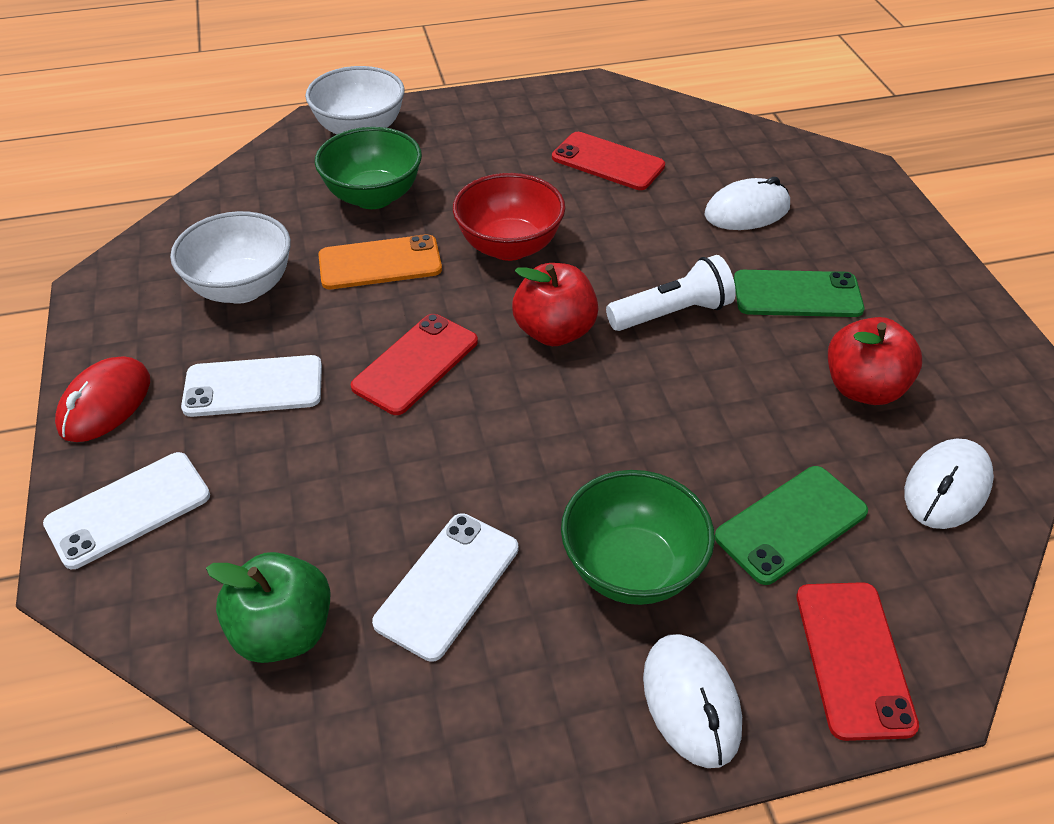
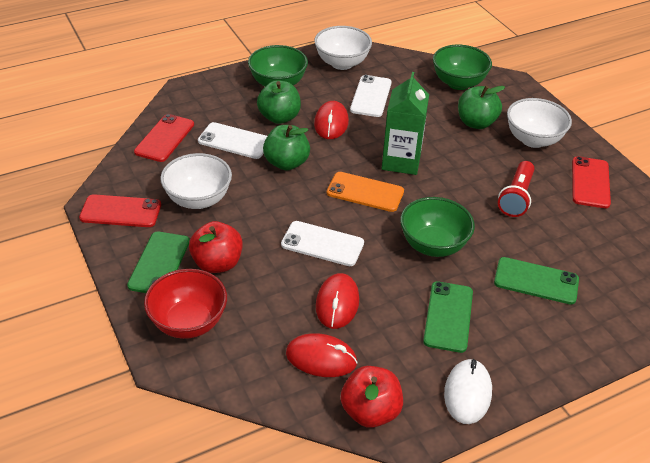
green apple: 1 -> 3
green bowl: 2 -> 3
green carton: 0 -> 1
green phone: 2 -> 3
red flashlight: 0 -> 1
red mouse: 1 -> 3
white bowl: 2 -> 3
white flashlight: 1 -> 0
white mouse: 3 -> 1

